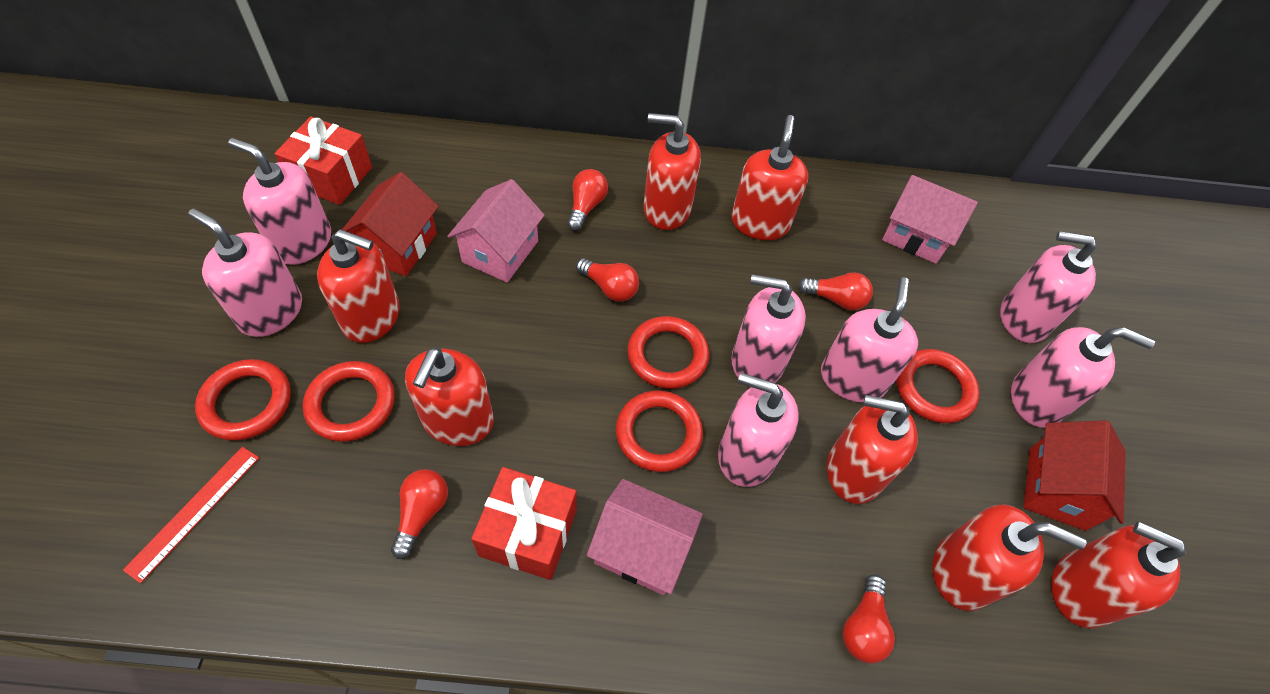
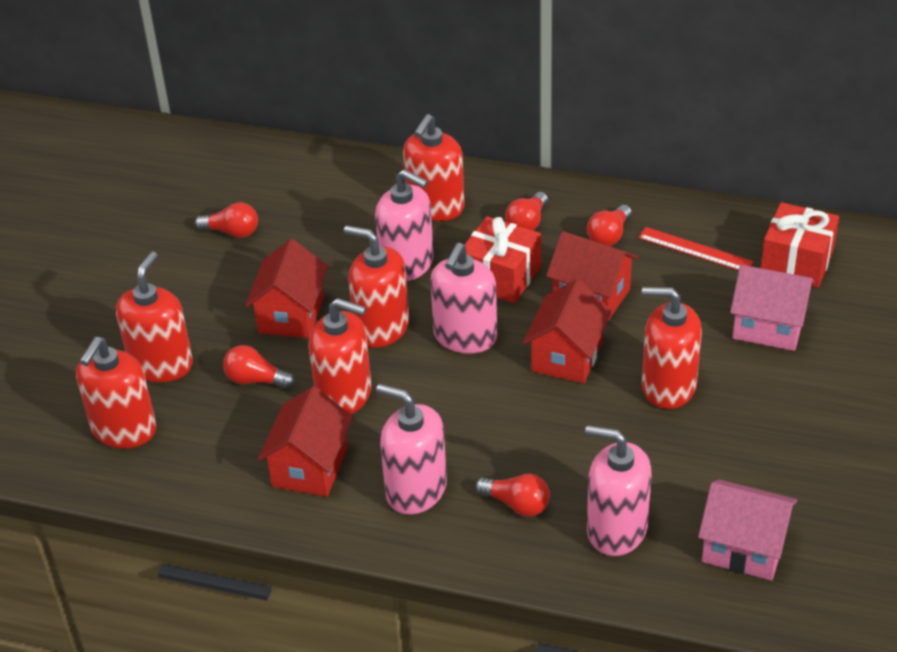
pink house: 3 -> 2
pink soap dispenser: 7 -> 4
red house: 2 -> 4
red ring: 5 -> 0
red soap dispenser: 7 -> 6

